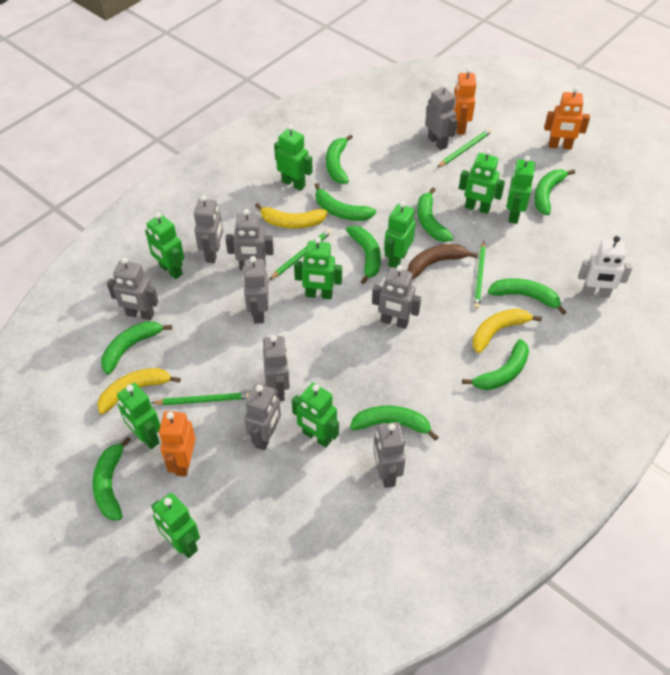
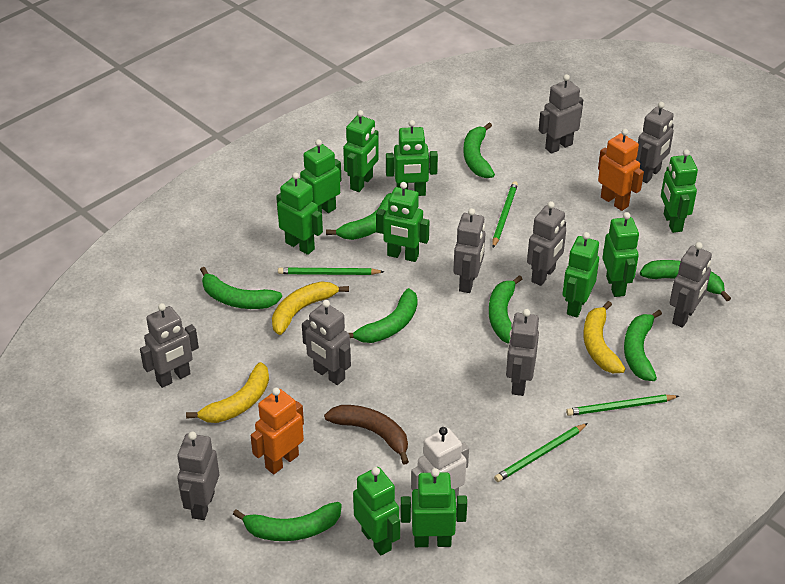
green banana: 10 -> 8
green robot: 9 -> 10
orange robot: 3 -> 2

